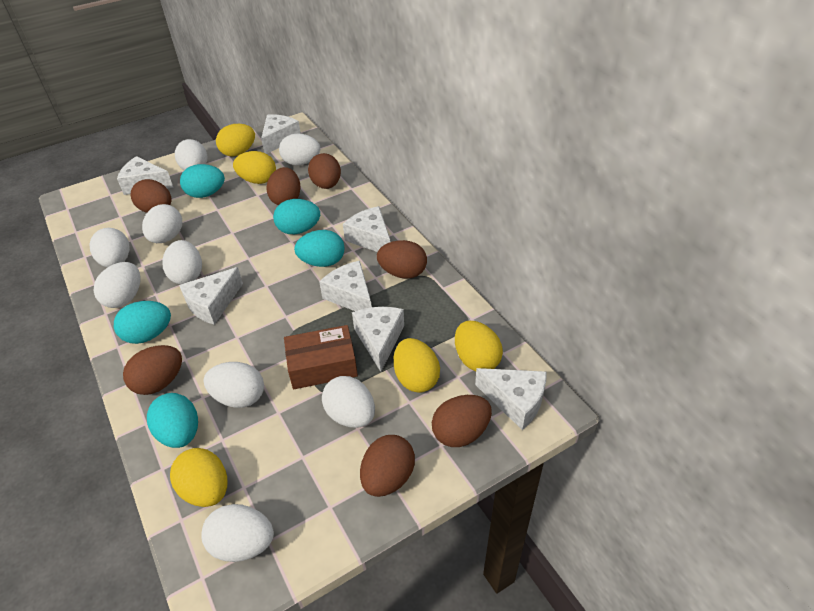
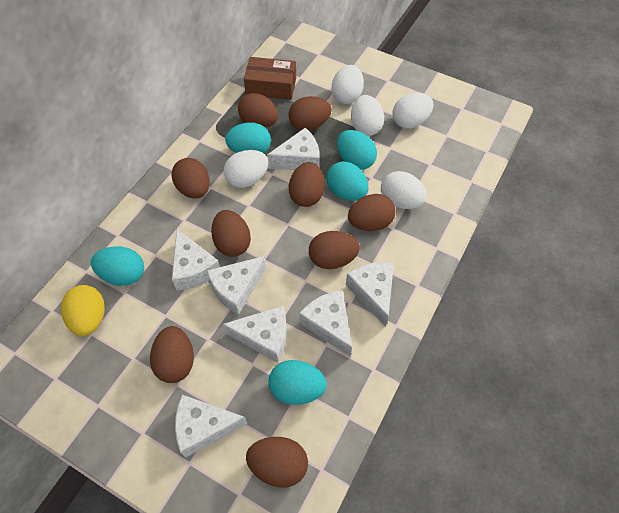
brown egg: 7 -> 9
white egg: 9 -> 5
yellow egg: 5 -> 1

